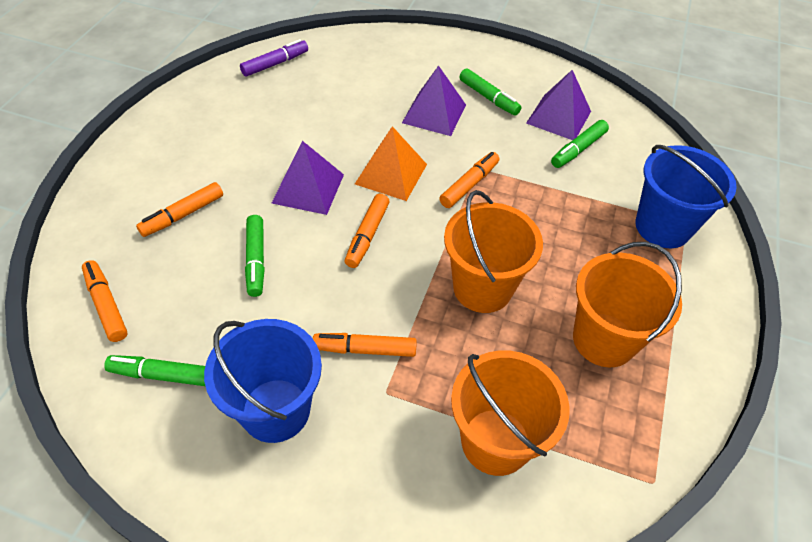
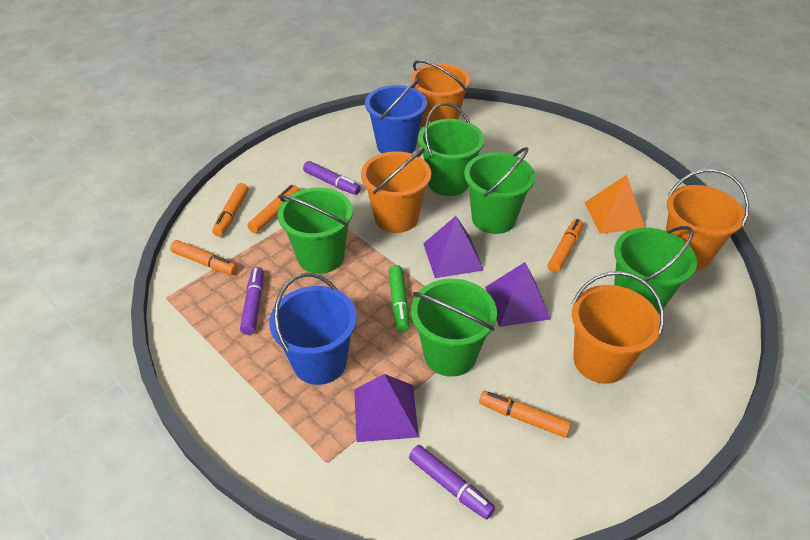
green bucket: 0 -> 5
green marker: 4 -> 1
orange bucket: 3 -> 4
purple marker: 1 -> 3

